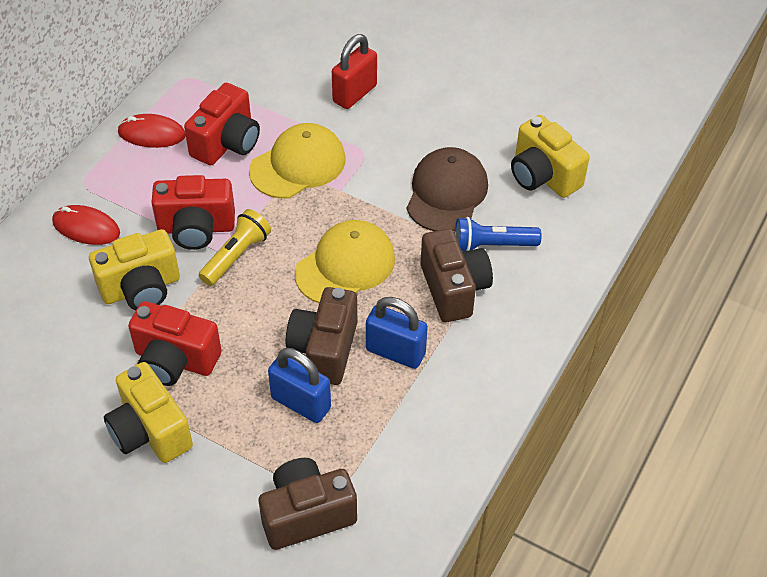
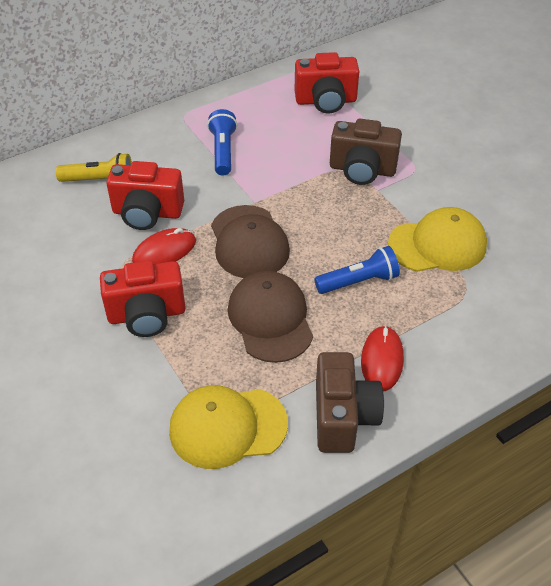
blue flashlight: 1 -> 2
blue padlock: 2 -> 0
brown camera: 3 -> 2
brown cap: 1 -> 2
red padlock: 1 -> 0
yellow camera: 3 -> 0

